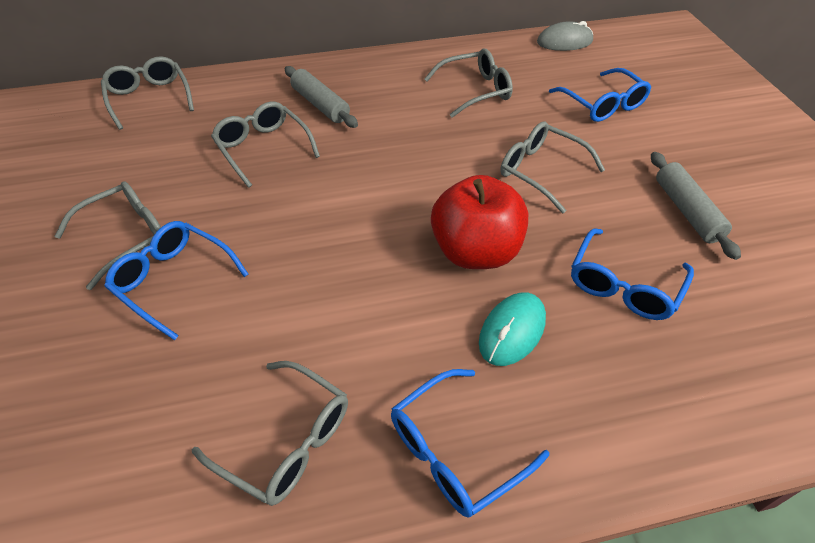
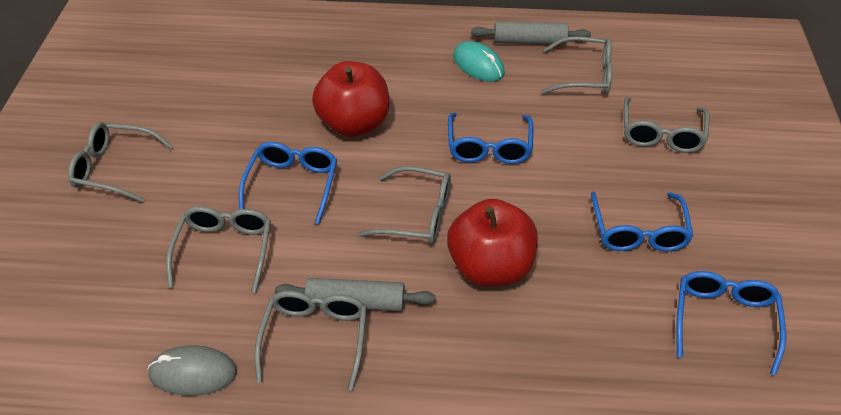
red apple: 1 -> 2

